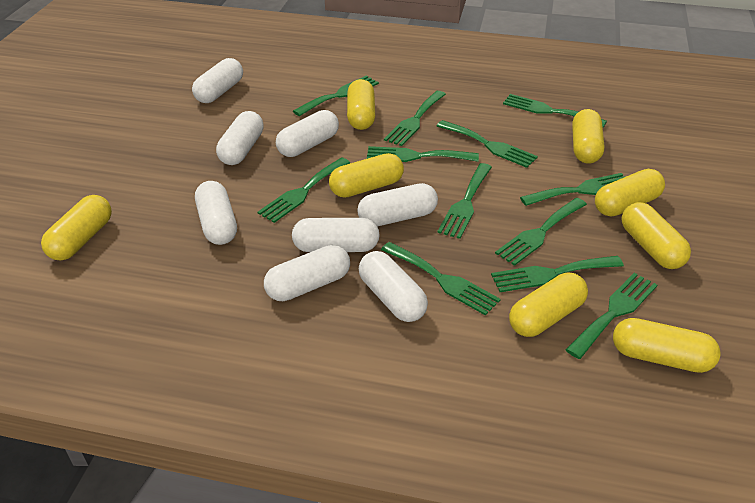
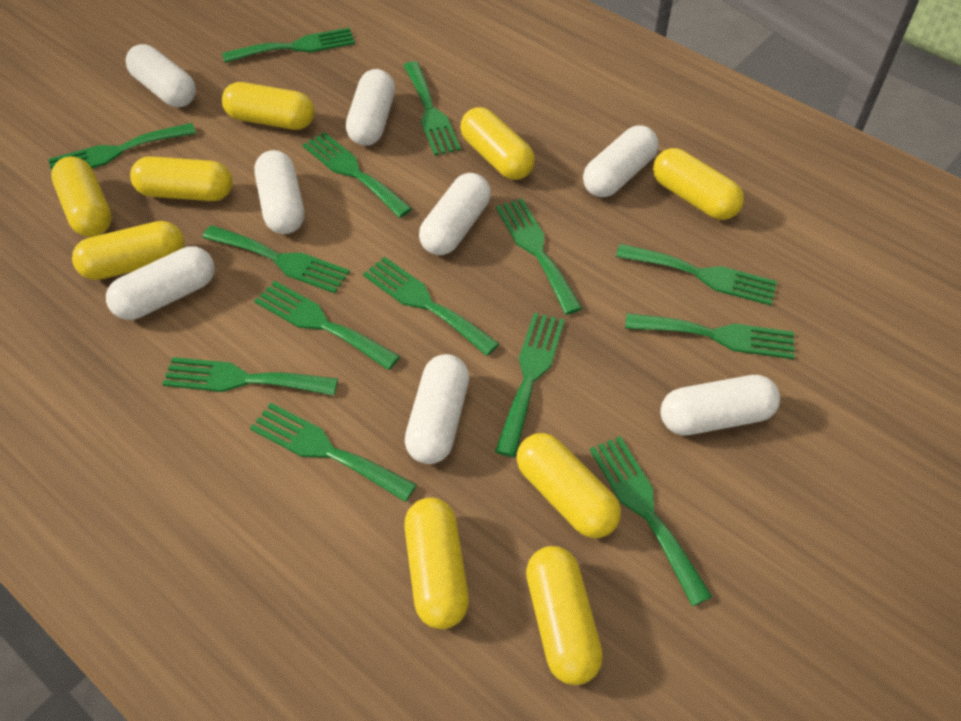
green fork: 12 -> 14
yellow capsule: 8 -> 9

